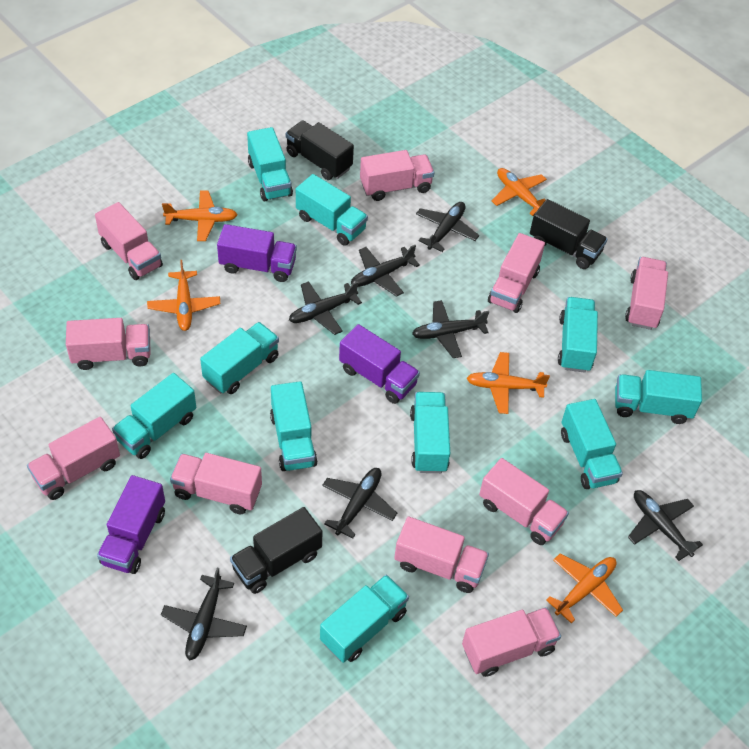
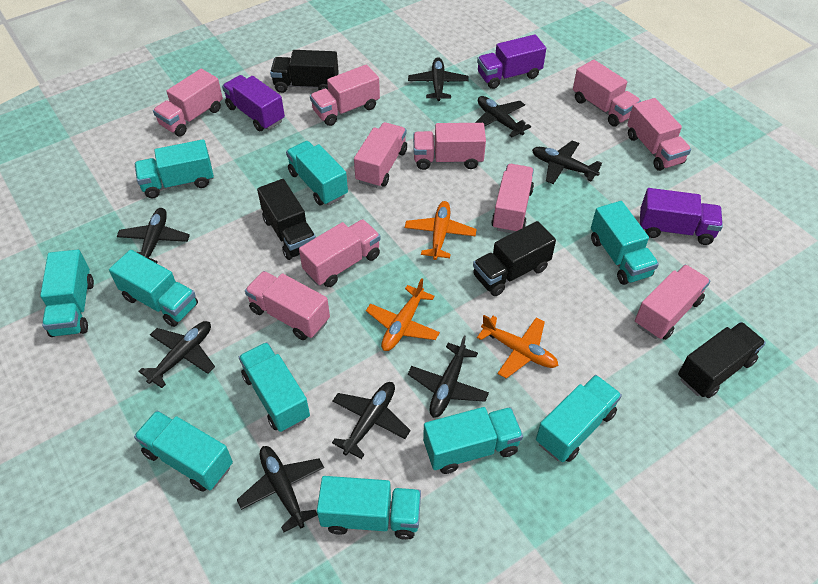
black plane: 7 -> 8
black truck: 3 -> 4
orange plane: 5 -> 3

